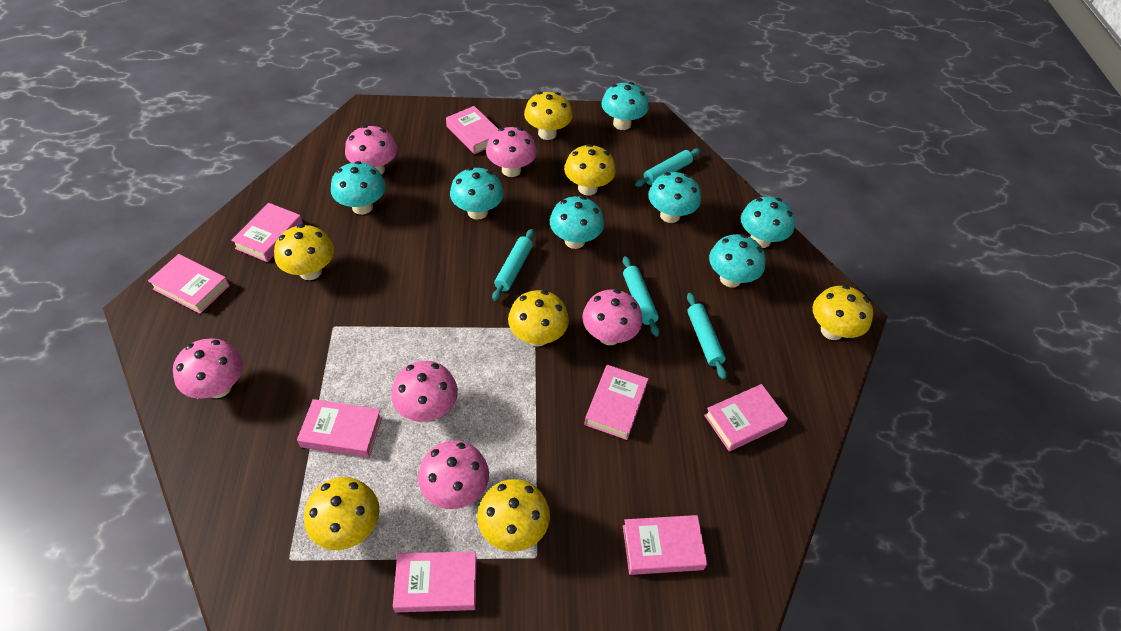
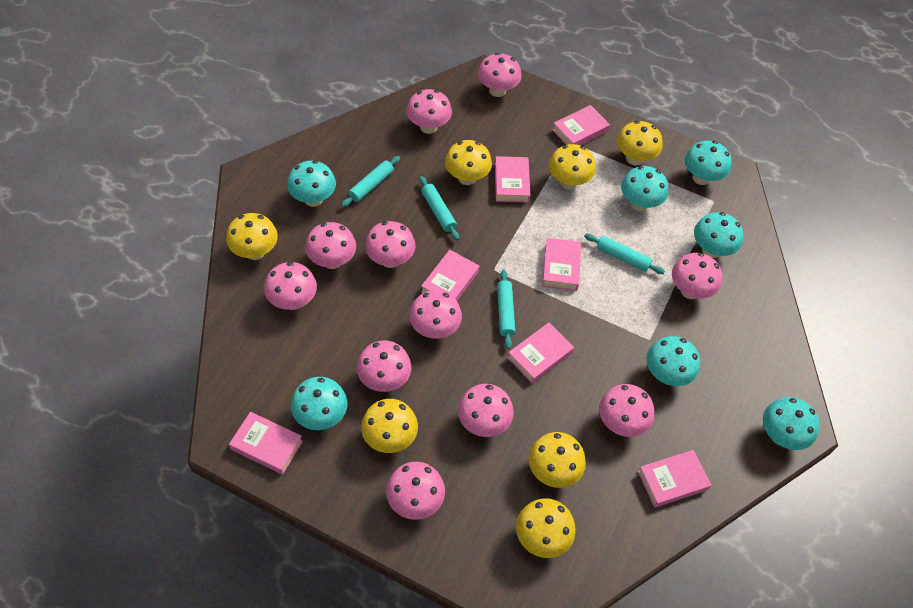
pink book: 8 -> 7
pink mushroom: 6 -> 11

